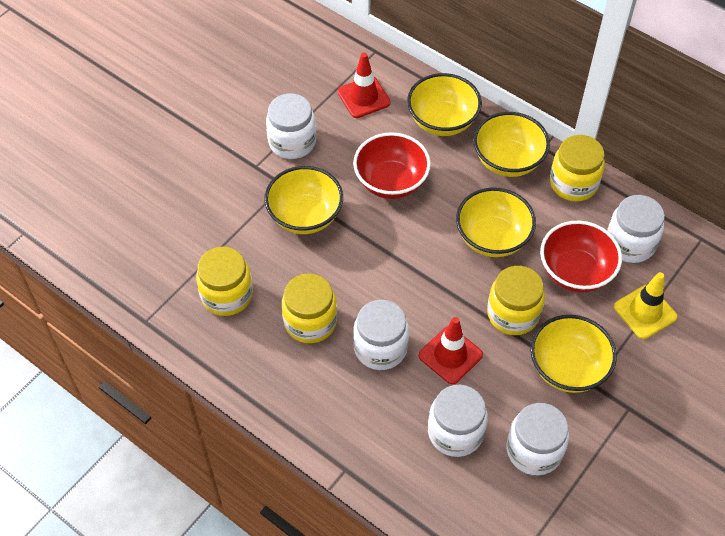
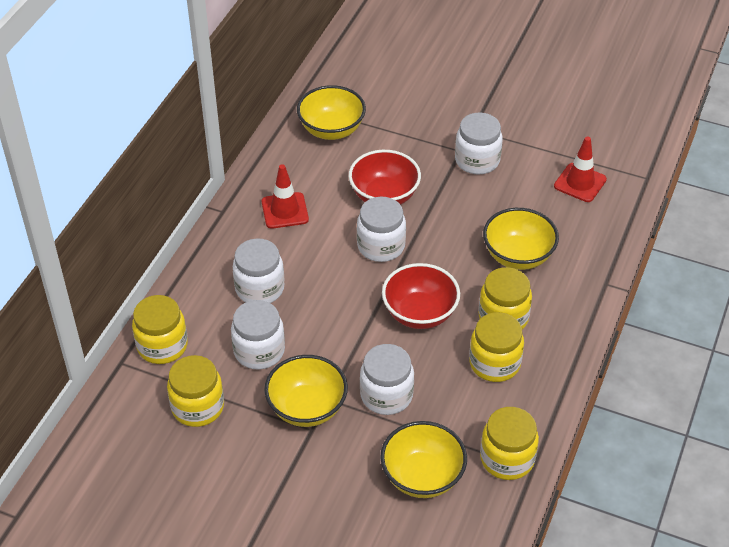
yellow bowl: 5 -> 4
yellow jar: 4 -> 5
yellow traffic cone: 1 -> 0

